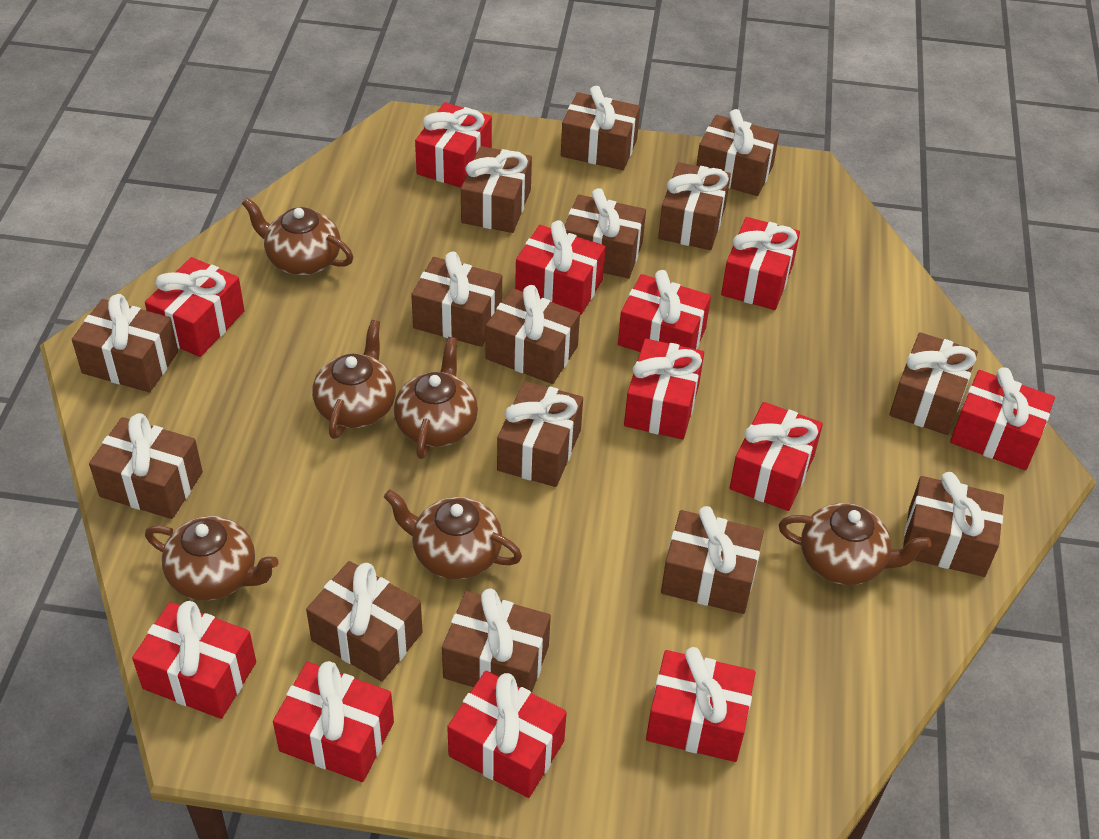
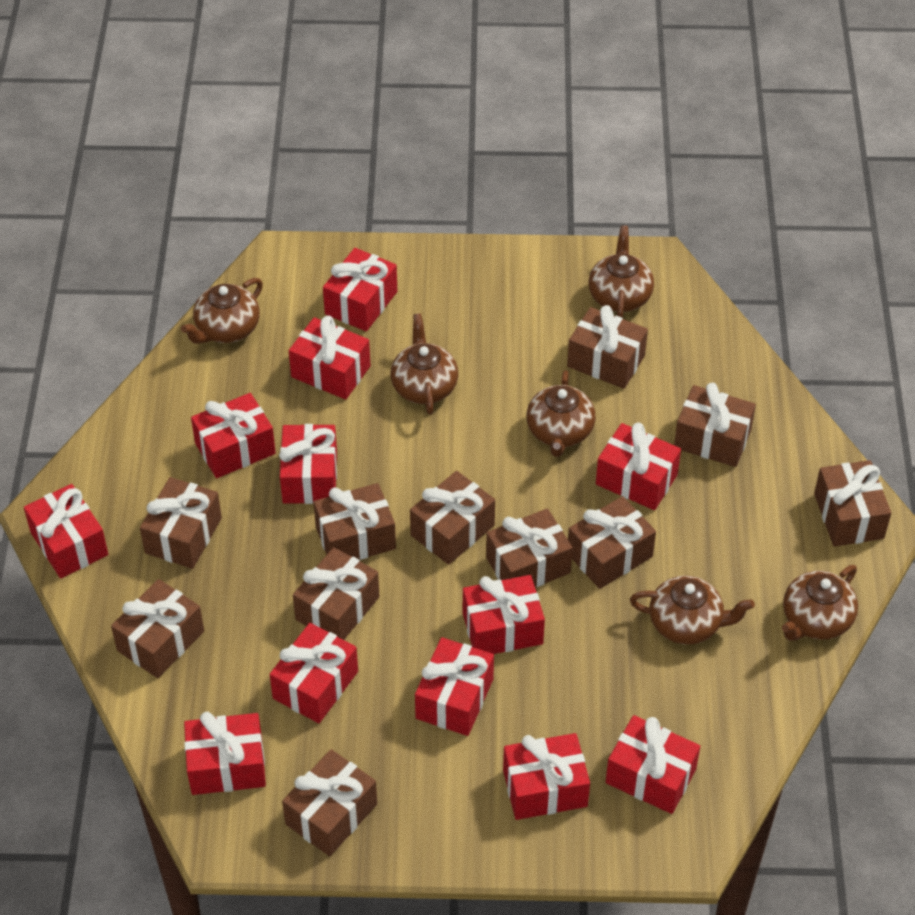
brown gift: 15 -> 11

